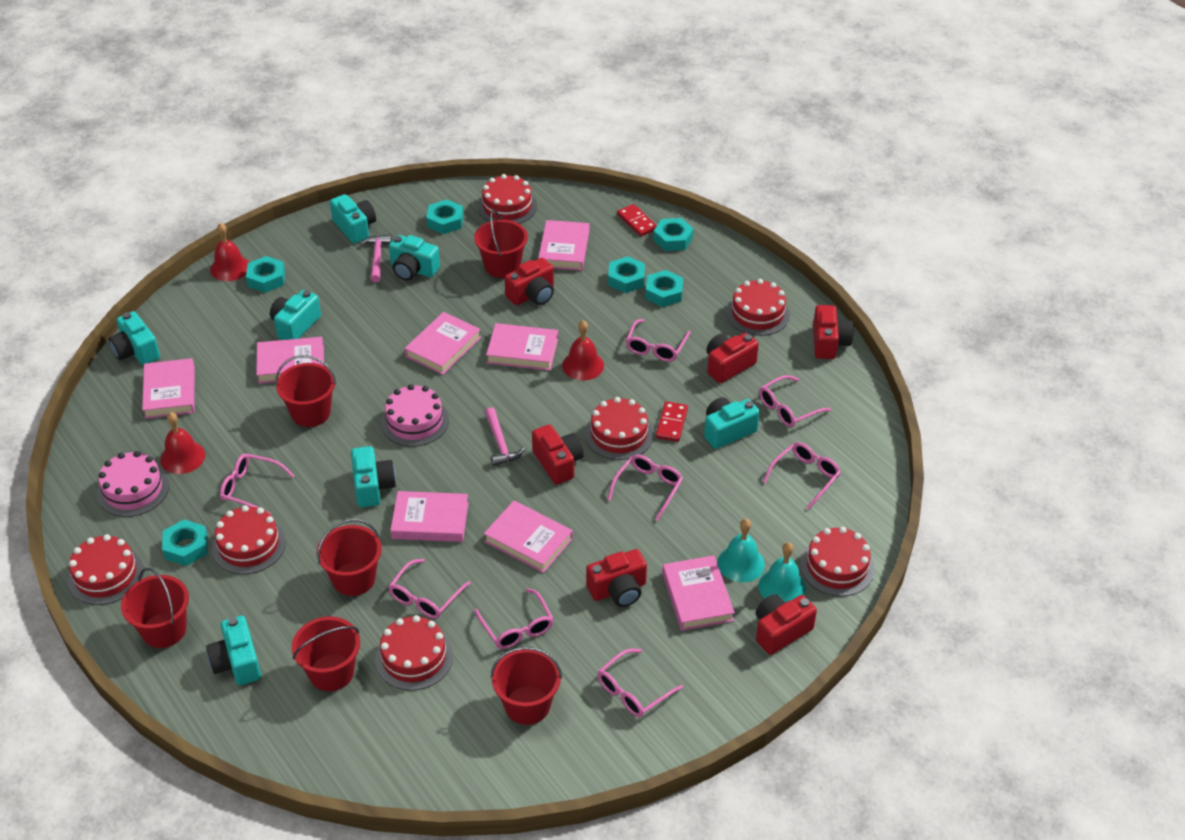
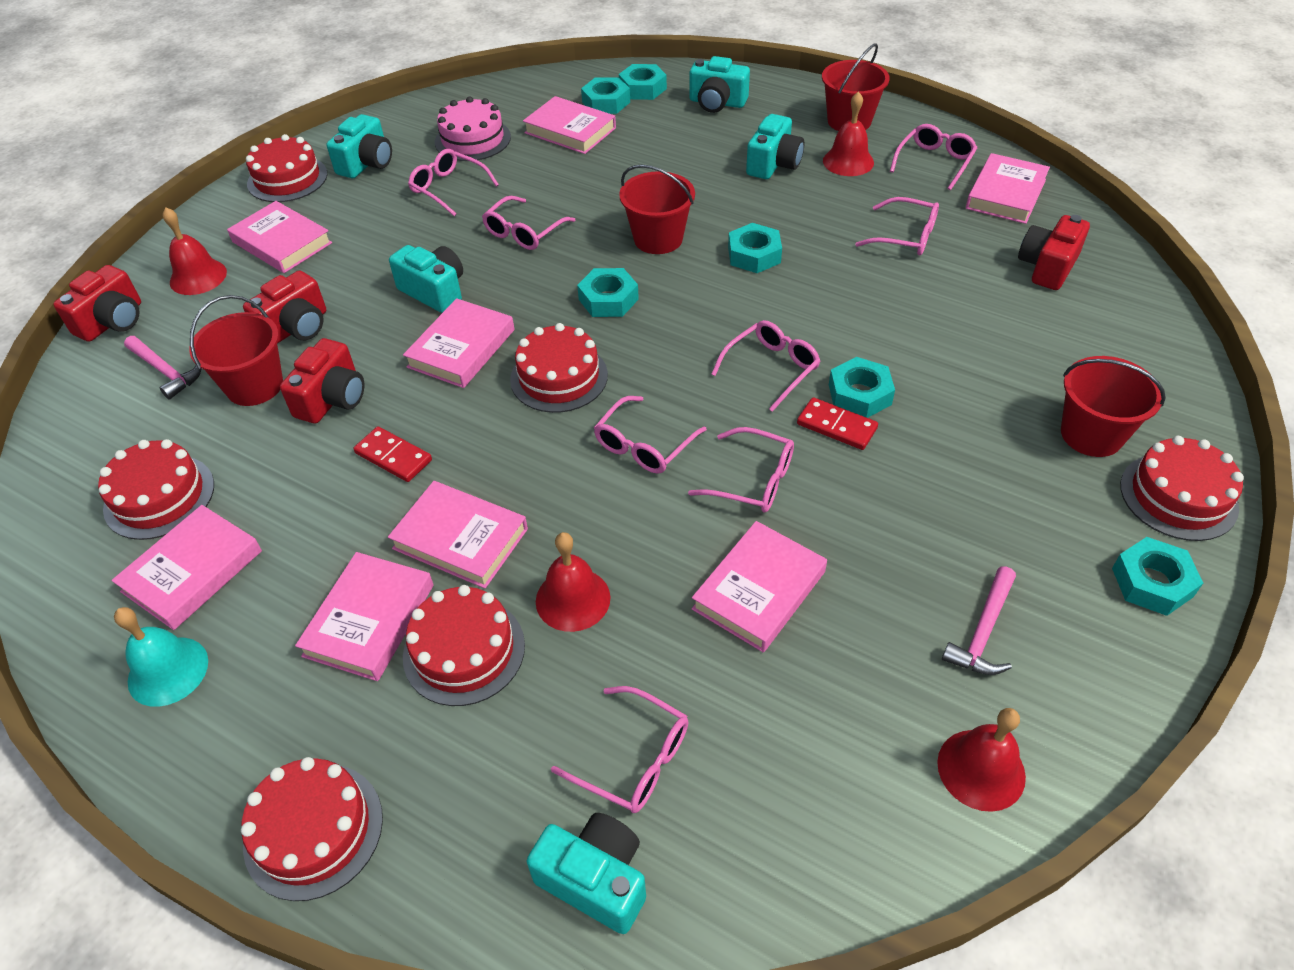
pink cake: 2 -> 1
red bell: 3 -> 4
red bucket: 6 -> 4
red cake: 7 -> 6
red camera: 6 -> 4
turquoise bell: 2 -> 1
turquoise camera: 7 -> 5

